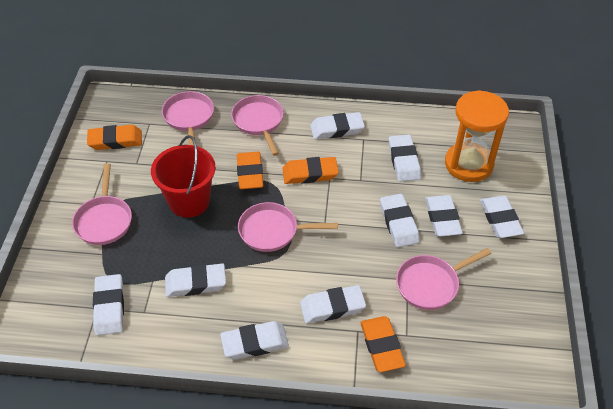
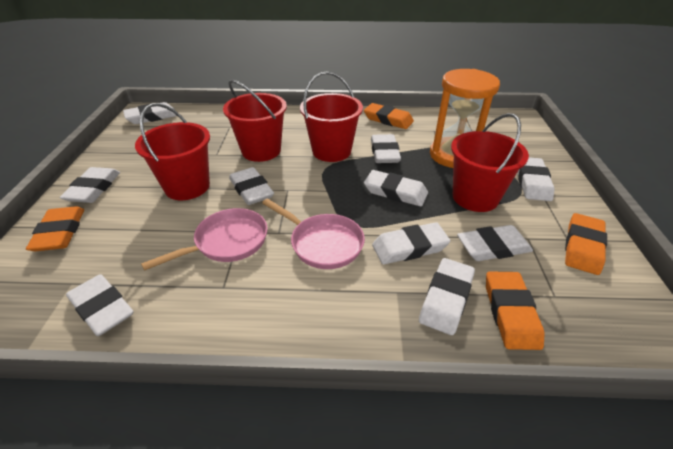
pink pan: 5 -> 2
red bucket: 1 -> 4
white eraser: 9 -> 10

